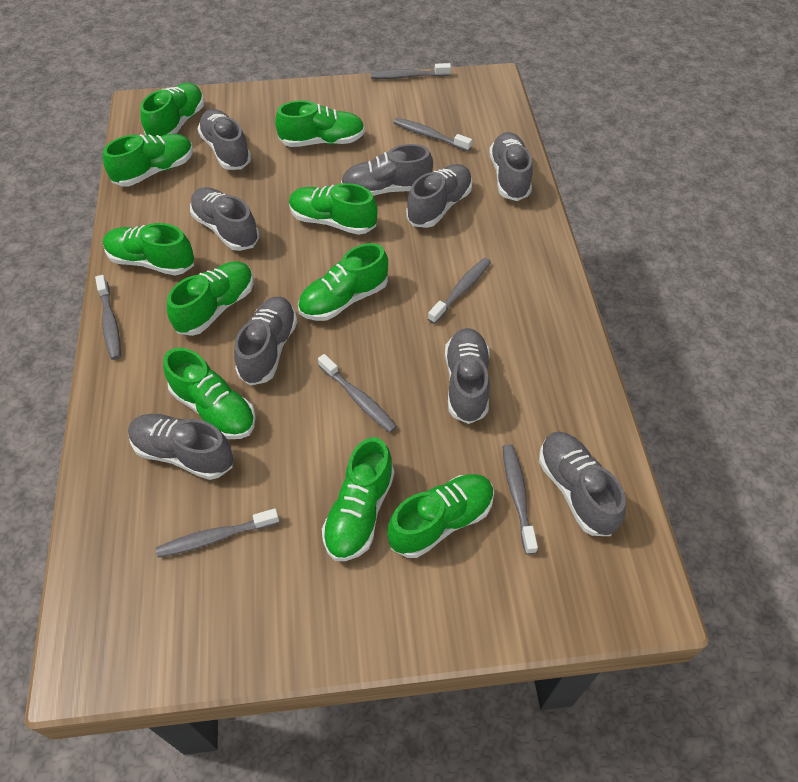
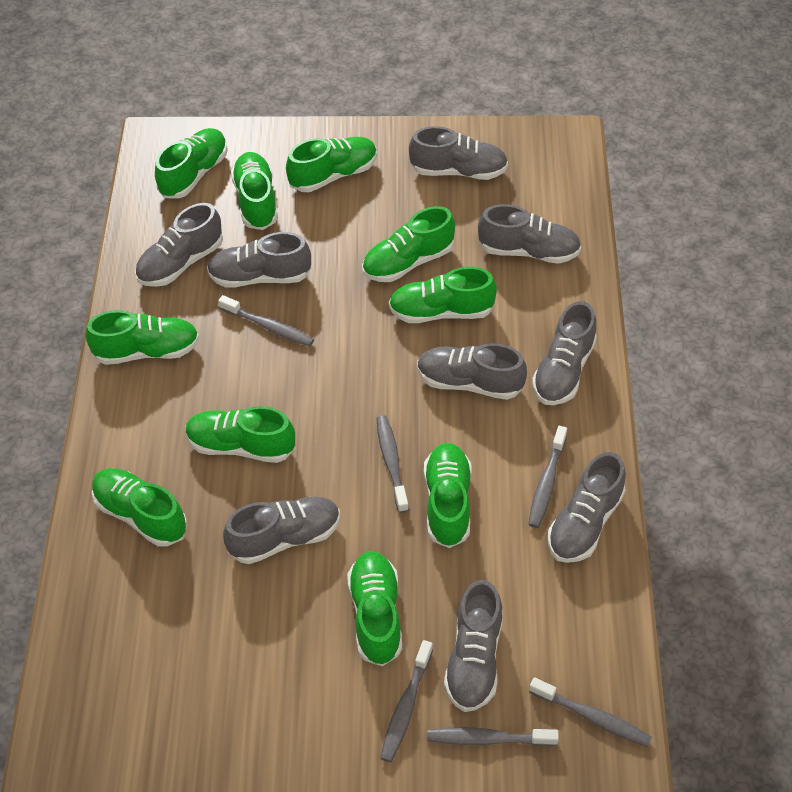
grey toothbrush: 7 -> 6

